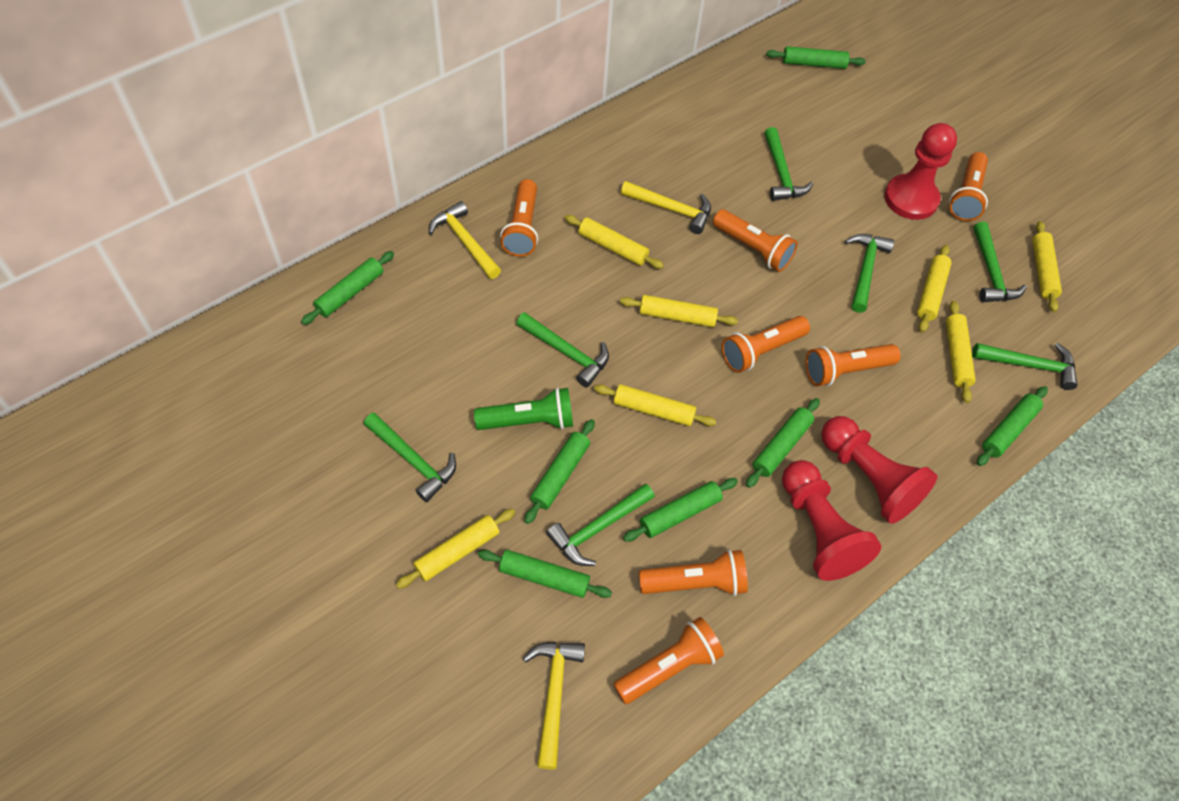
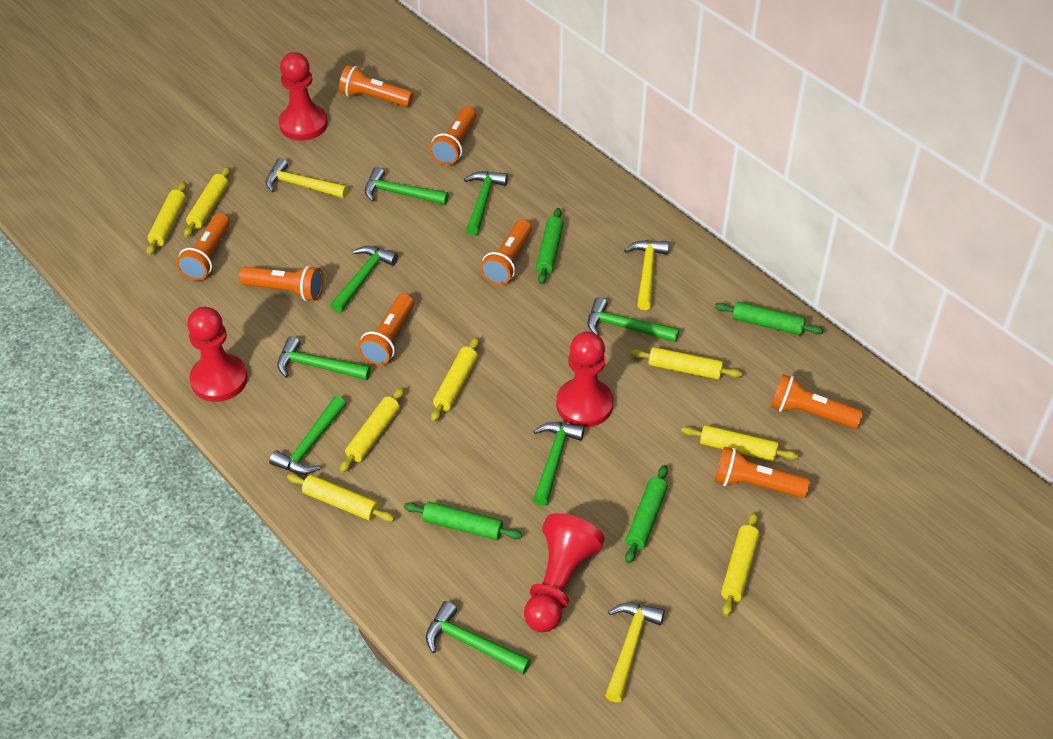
green flashlight: 1 -> 0
green hammer: 7 -> 8
green rolling pin: 7 -> 4
orange flashlight: 7 -> 8
red pawn: 3 -> 4
yellow rolling pin: 7 -> 8

